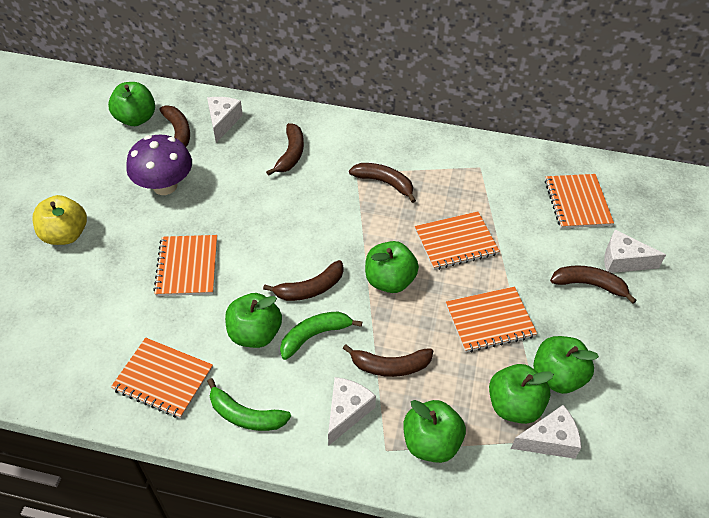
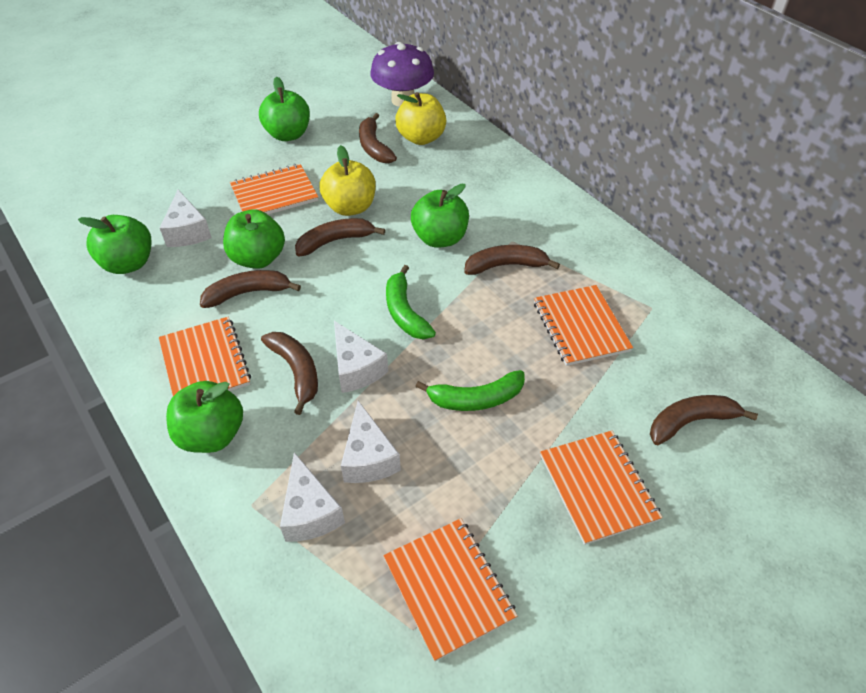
green apple: 6 -> 5
yellow apple: 1 -> 2

